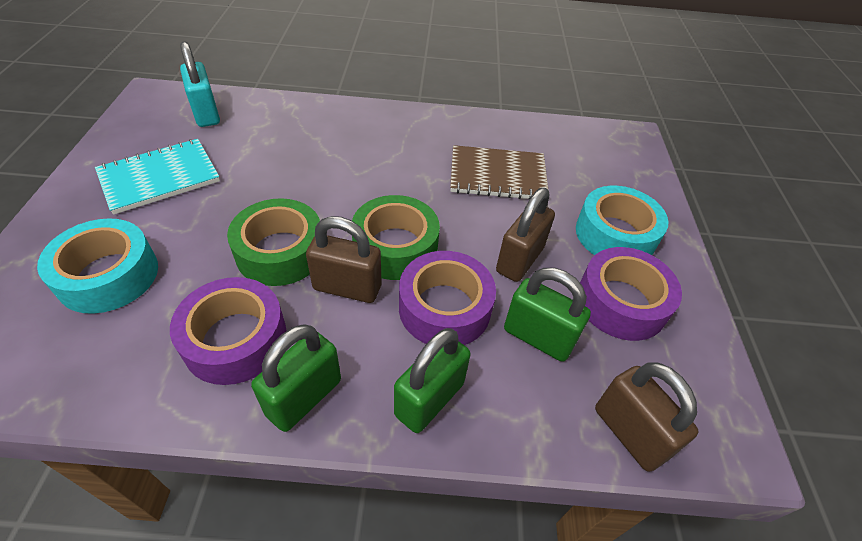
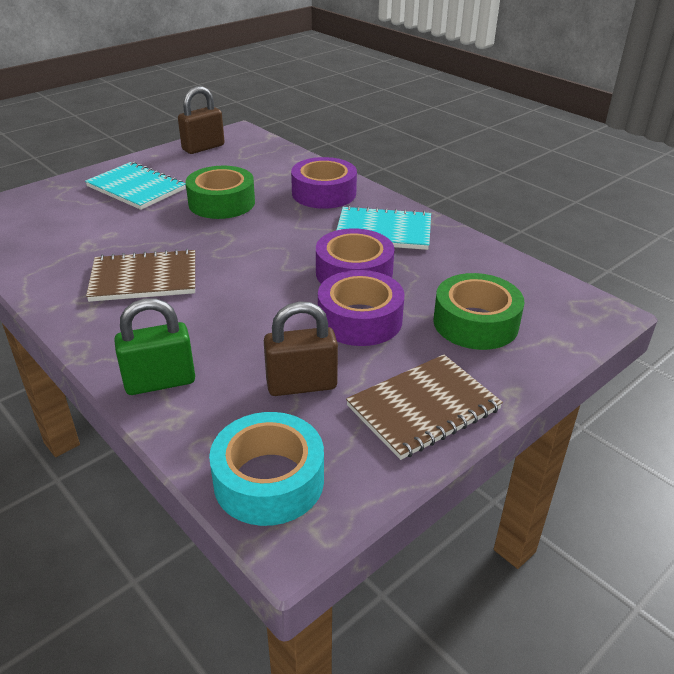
brown notebook: 1 -> 2
brown padlock: 3 -> 2
green padlock: 3 -> 1
turquoise notebook: 1 -> 2
turquoise padlock: 1 -> 0
turquoise tape: 2 -> 1

